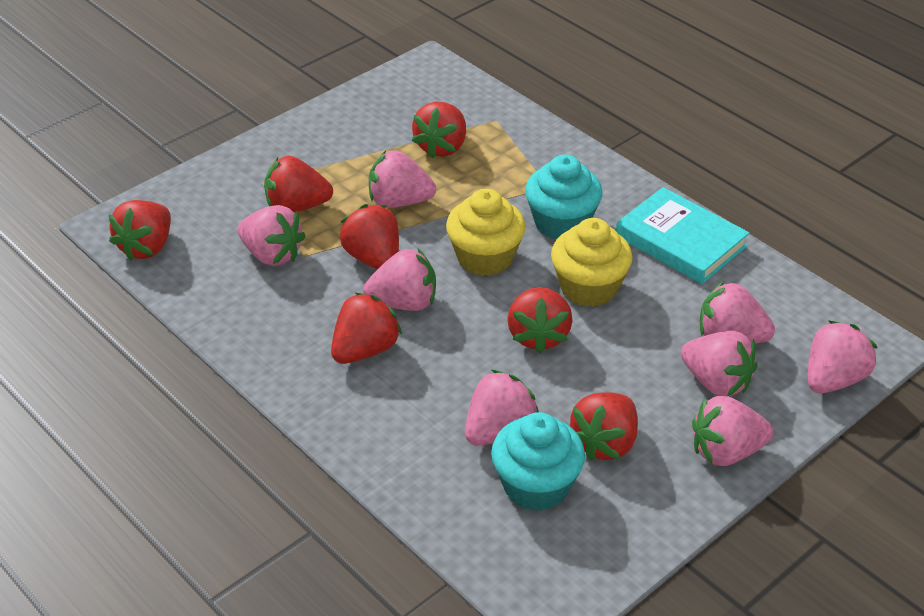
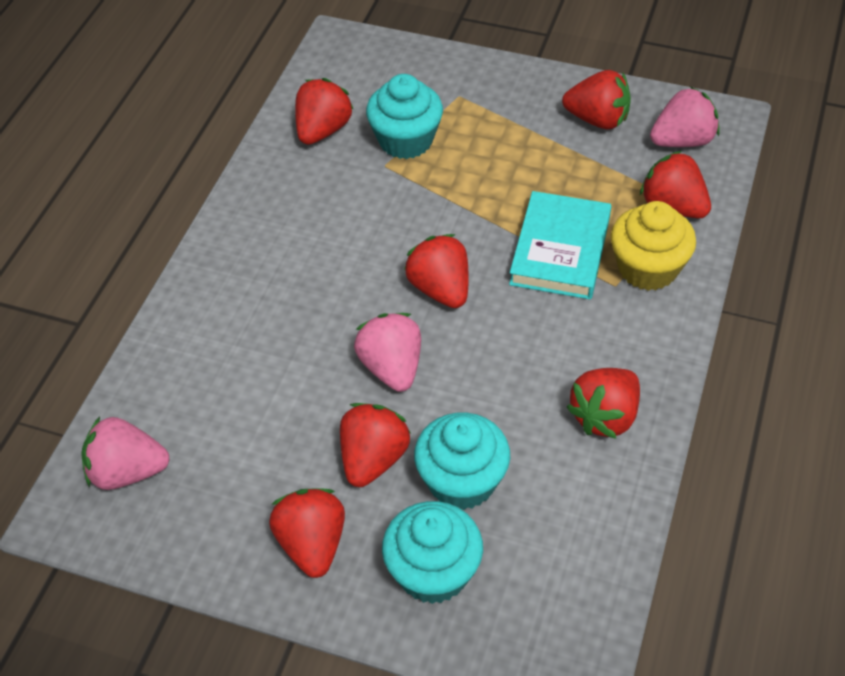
pink strawberry: 8 -> 3
turquoise cupcake: 2 -> 3
yellow cupcake: 2 -> 1

